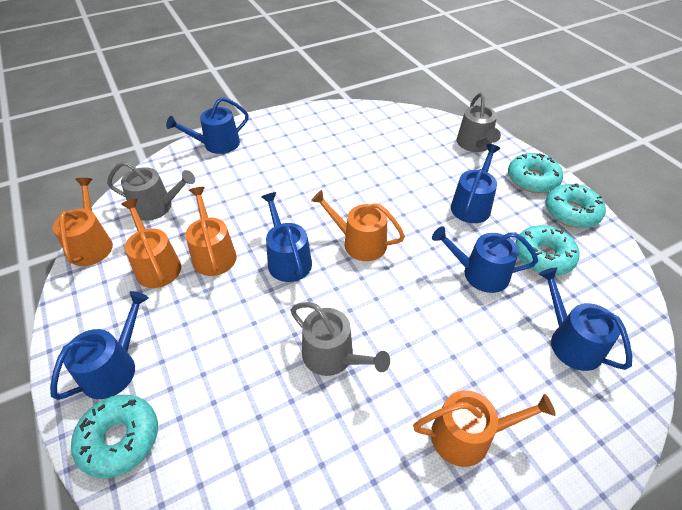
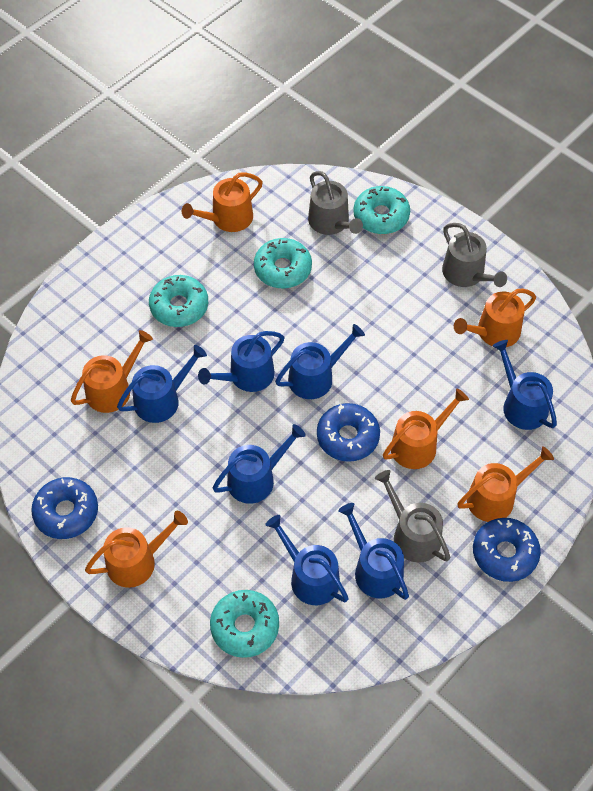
blue donut: 0 -> 3
blue watering can: 6 -> 7
orange watering can: 5 -> 6

